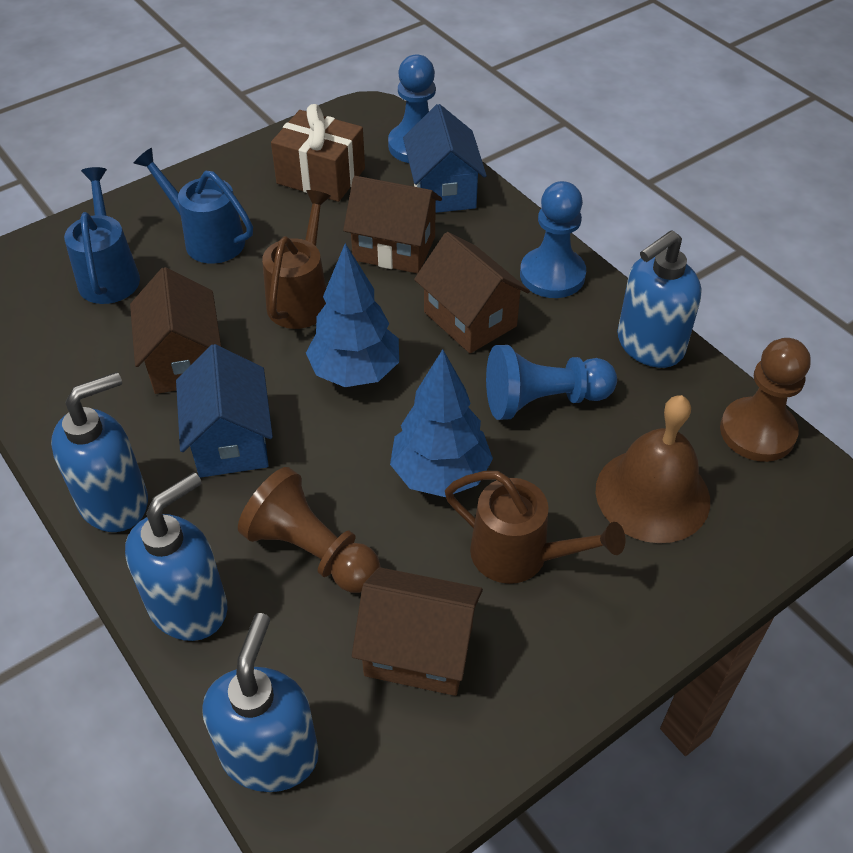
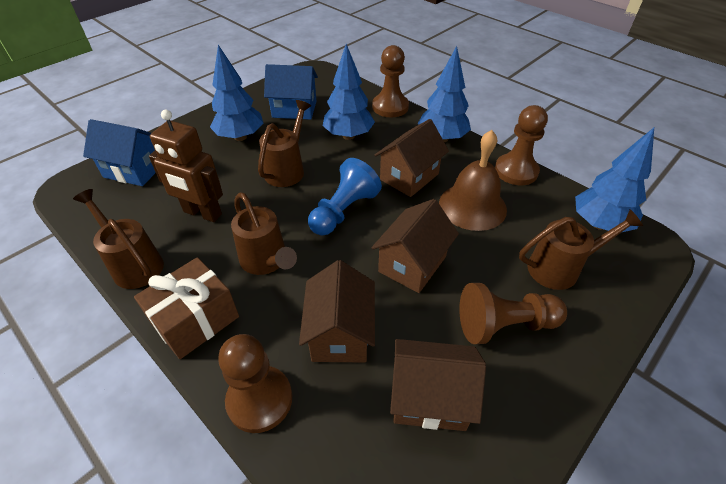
blue pawn: 3 -> 1
blue soap dispenser: 4 -> 0
blue tree: 2 -> 4
blue watering can: 2 -> 0
brown pawn: 2 -> 4
brown robot: 0 -> 1
brown watering can: 2 -> 4

